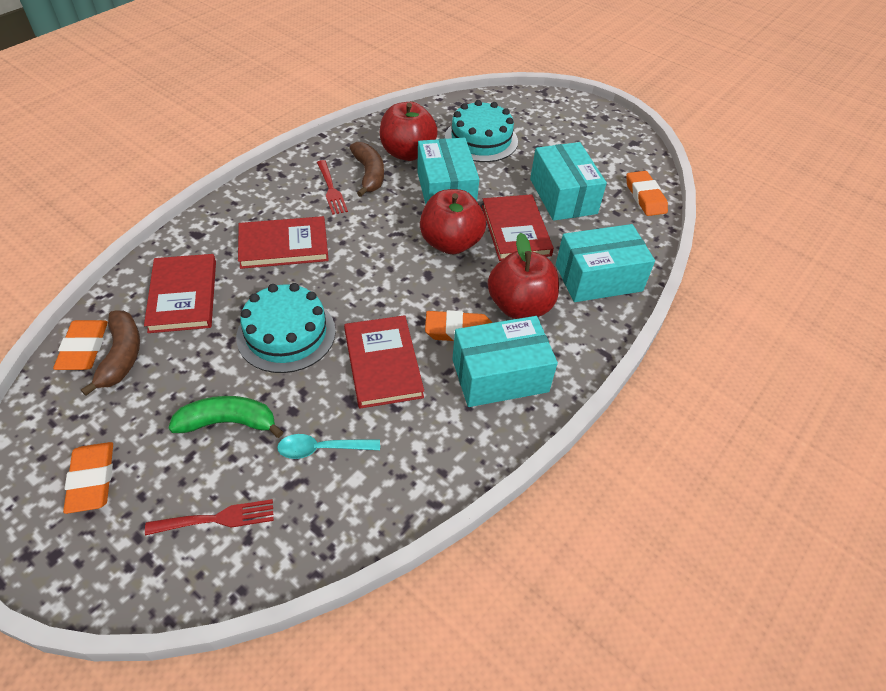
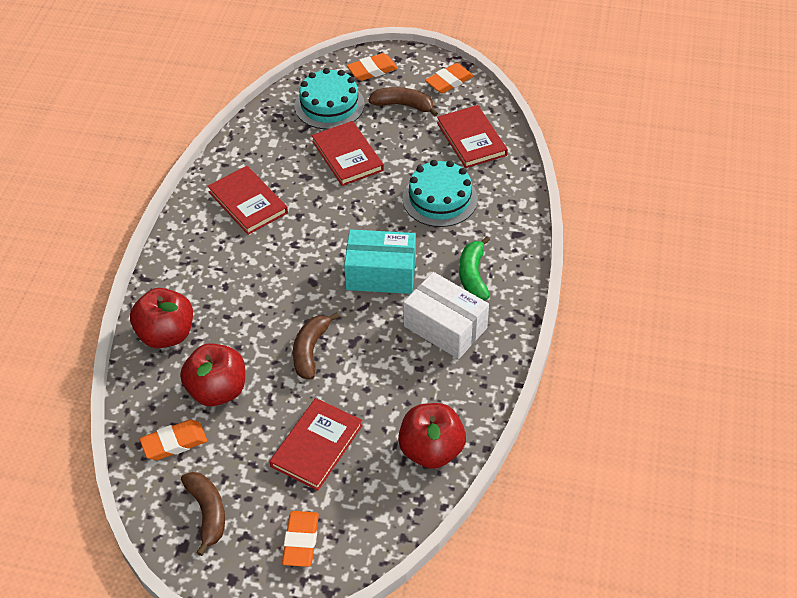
brown banana: 2 -> 3
red fork: 2 -> 0
turquoise box: 4 -> 1
turquoise spoon: 1 -> 0
white box: 0 -> 1

